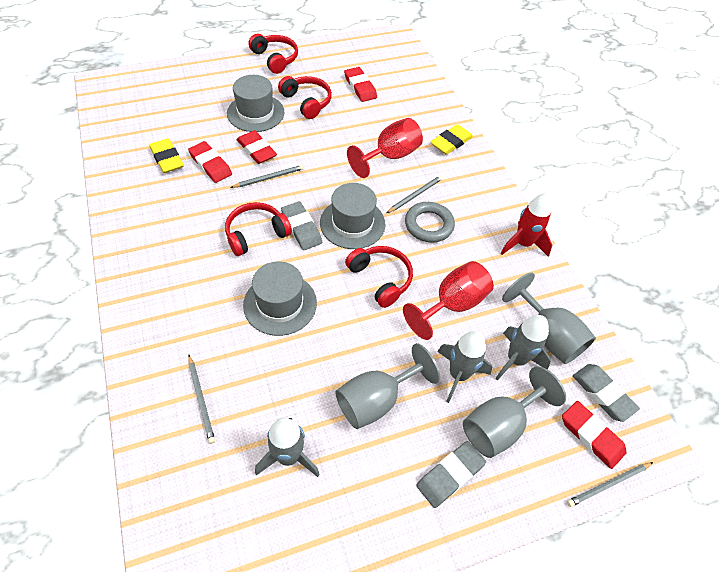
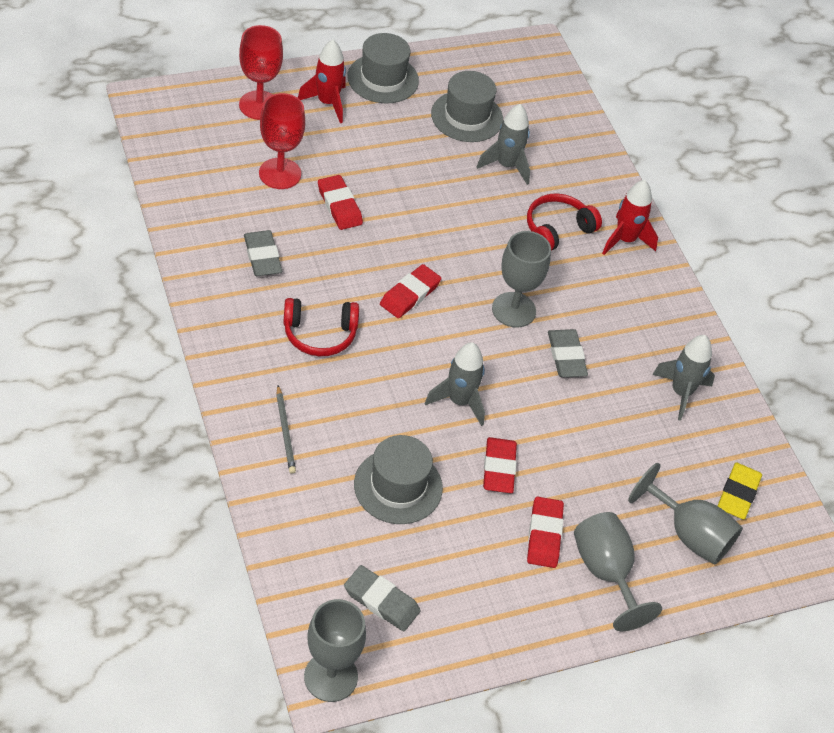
grey goblet: 3 -> 4
grey pencil: 4 -> 1
grey ring: 1 -> 0
red headphones: 4 -> 2
red rocket: 1 -> 2
yellow eraser: 2 -> 1

